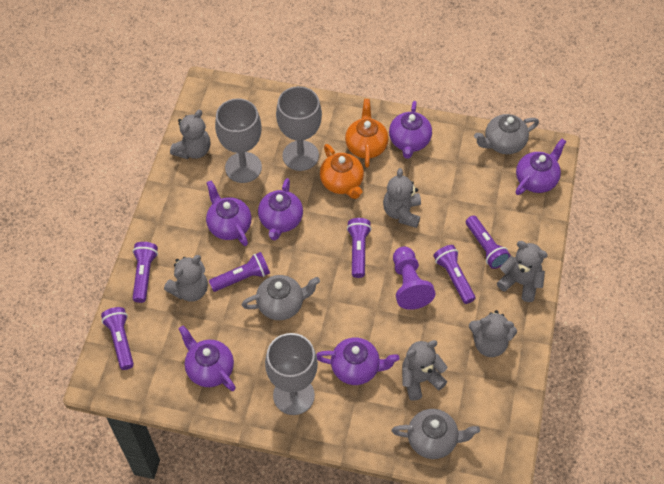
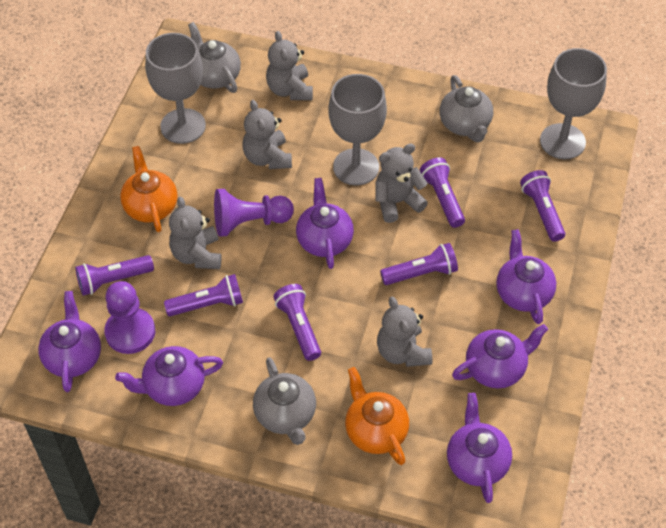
grey teddy bear: 6 -> 5
purple pawn: 1 -> 2

